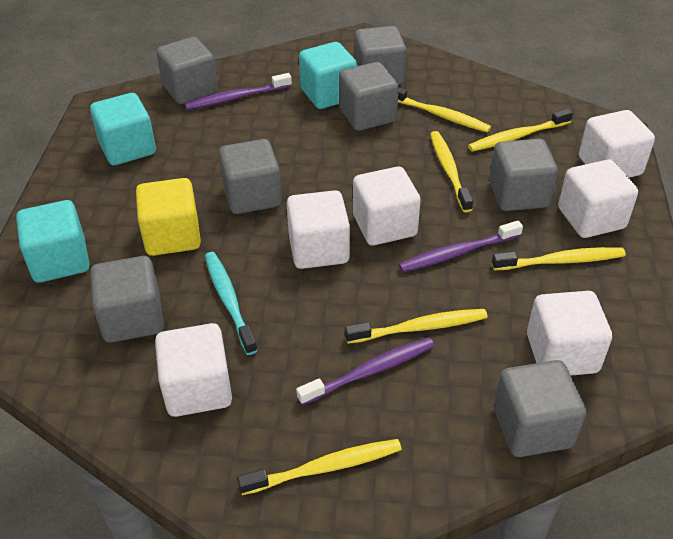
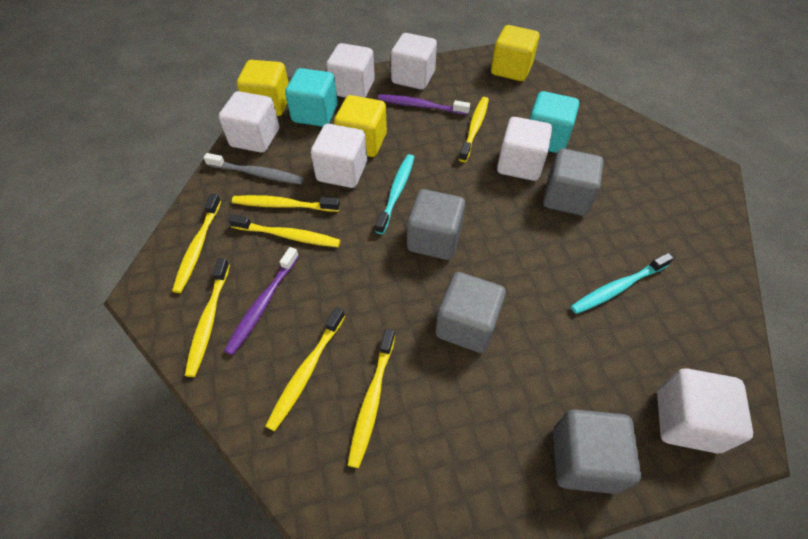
grey cube: 7 -> 4
grey toothbrush: 0 -> 1
purple toothbrush: 3 -> 2
turquoise cube: 3 -> 2
turquoise toothbrush: 1 -> 2
yellow cube: 1 -> 3
yellow toothbrush: 6 -> 7

